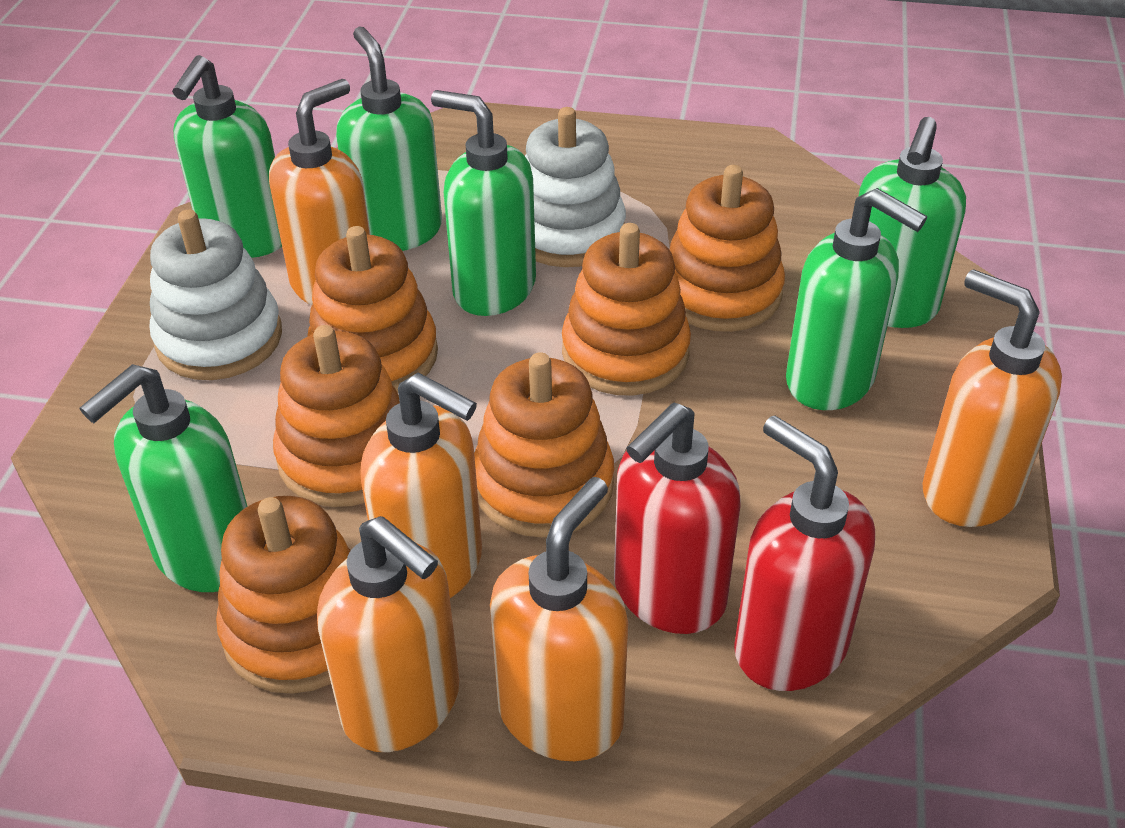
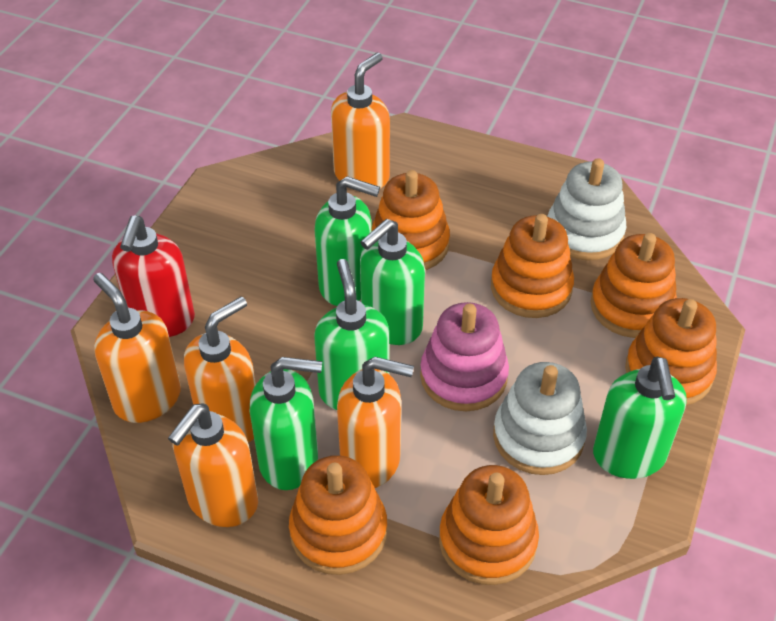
green soap dispenser: 6 -> 5
pink stacking toy: 0 -> 1
red soap dispenser: 2 -> 1

